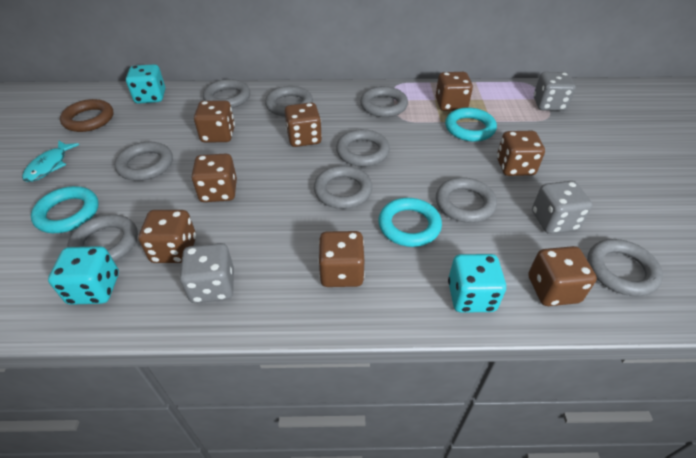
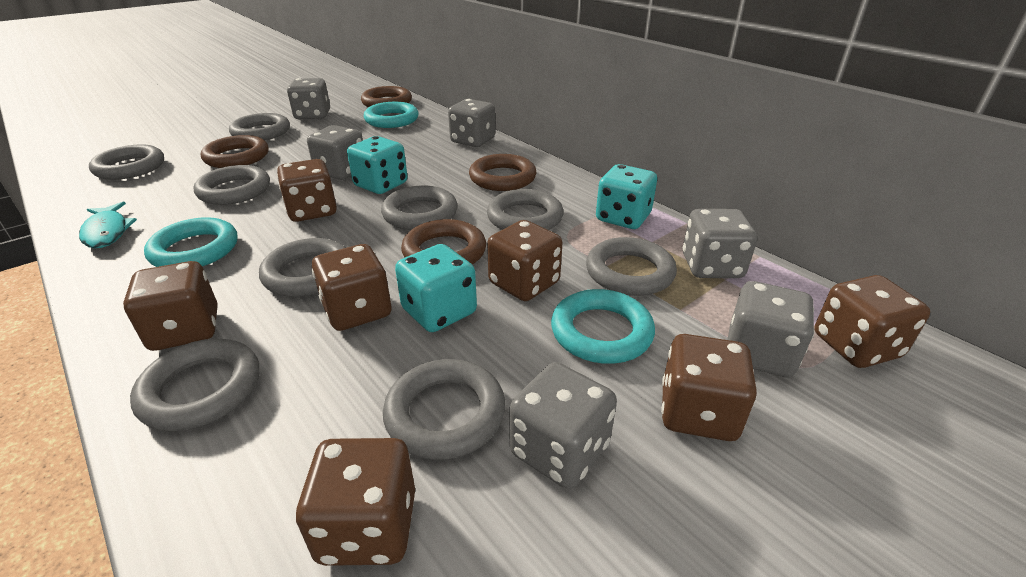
brown dice: 8 -> 7
brown ring: 1 -> 4
grey dice: 3 -> 6

